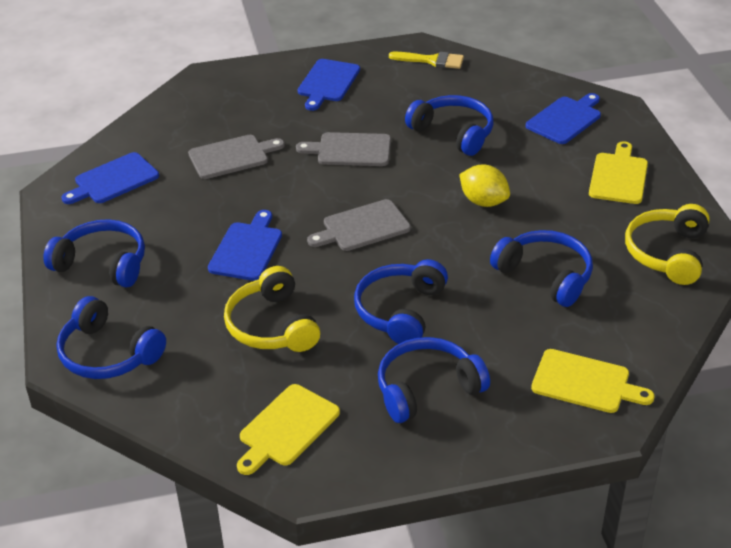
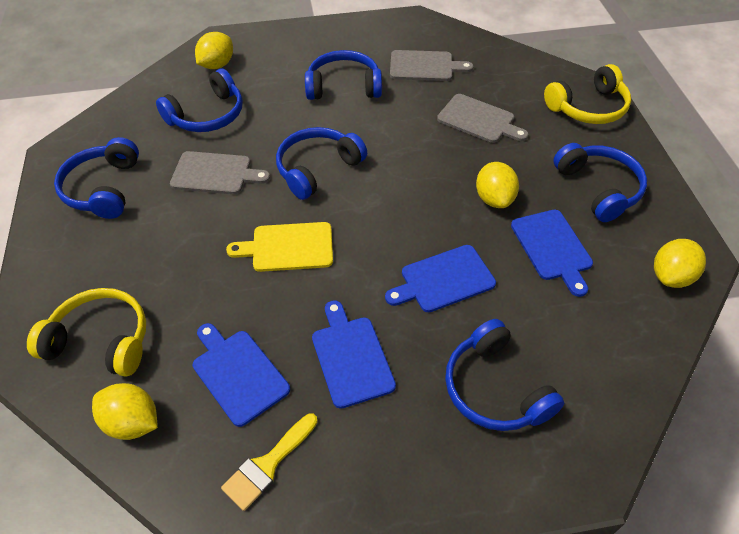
yellow cutting board: 3 -> 1
yellow lemon: 1 -> 4

